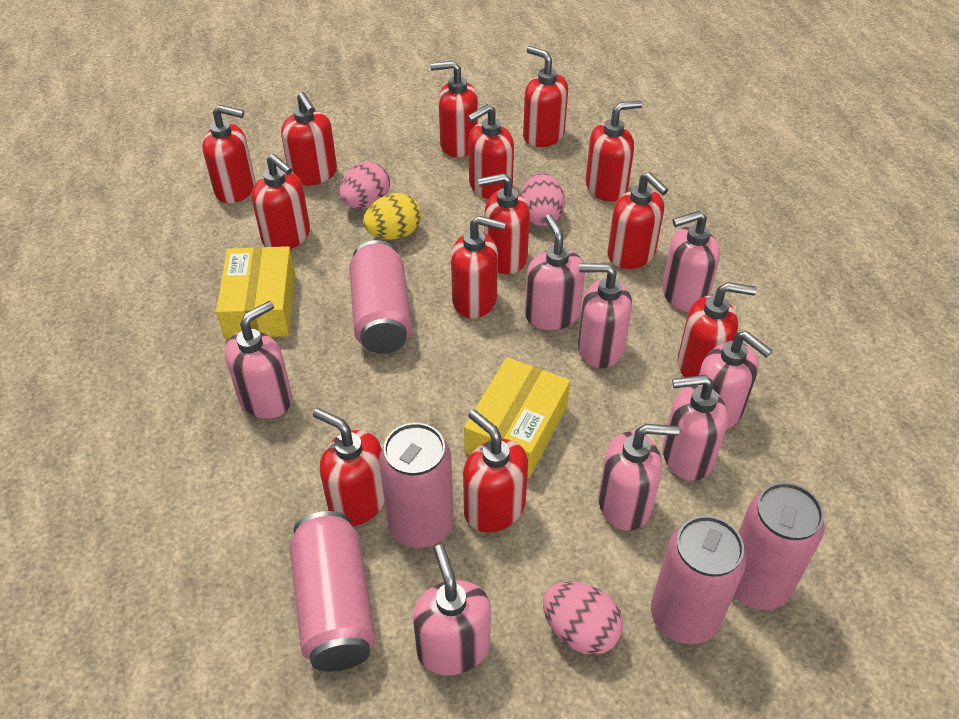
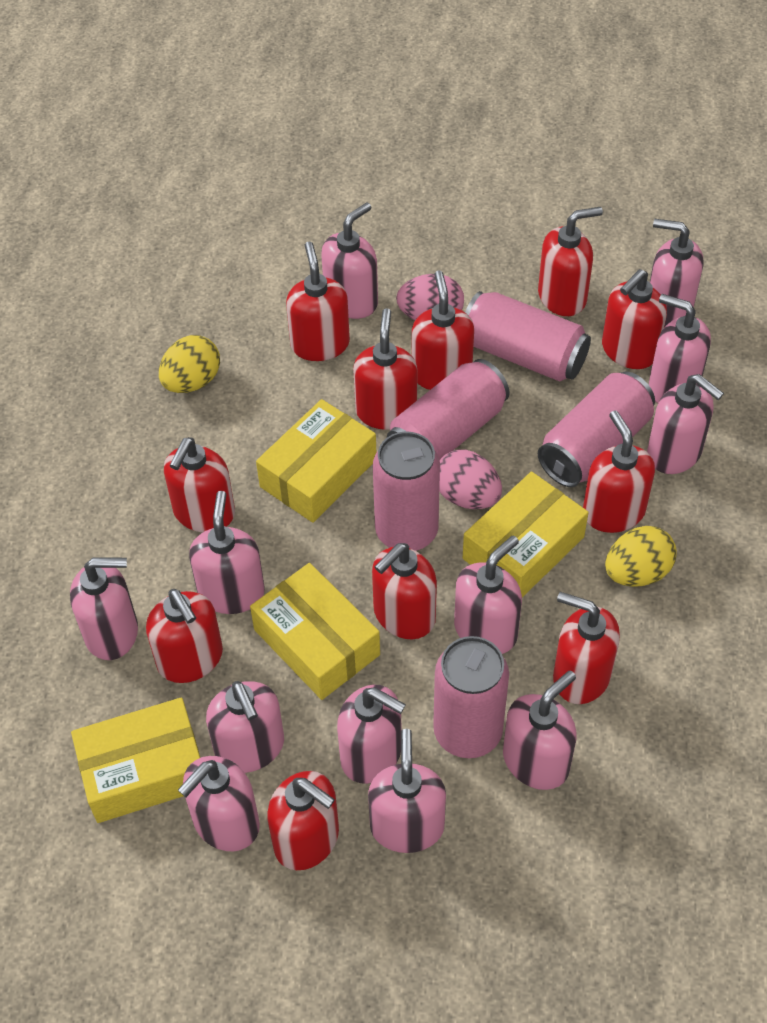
pink egg: 3 -> 2
pink soap dispenser: 8 -> 12
red soap dispenser: 13 -> 11
yellow box: 2 -> 4
yellow egg: 1 -> 2

